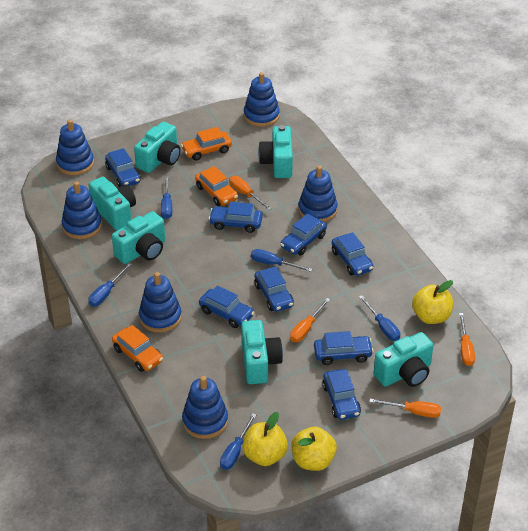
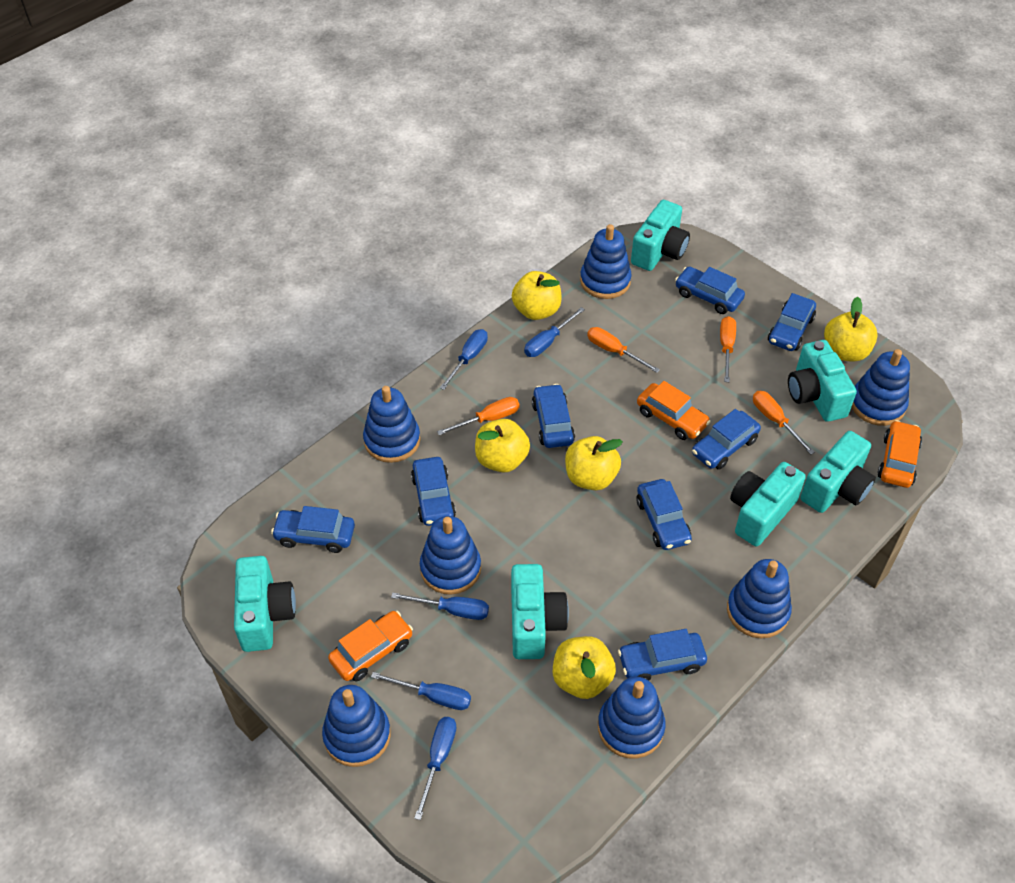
blue stacking toy: 6 -> 7
yellow apple: 3 -> 5

